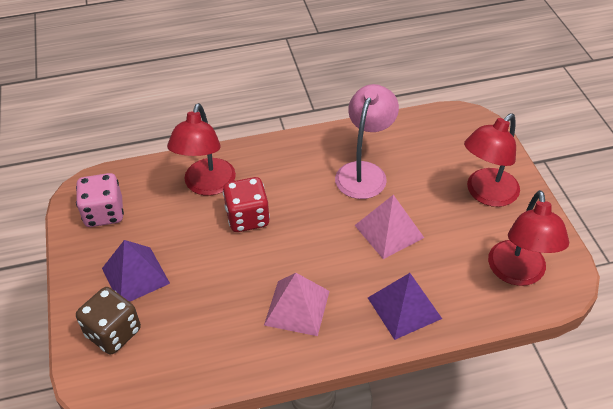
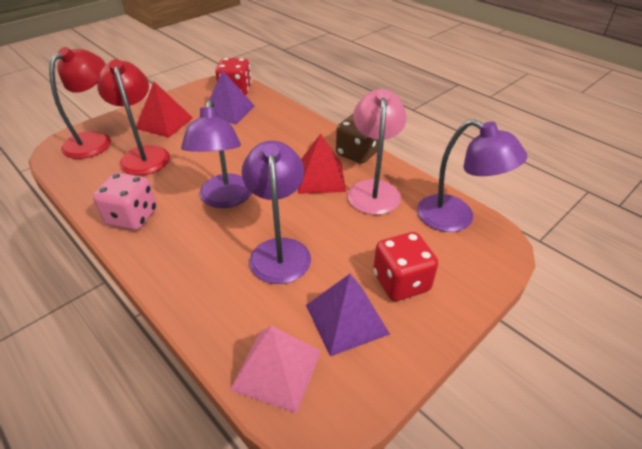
pink pyramid: 2 -> 1
purple lamp: 0 -> 3
red dice: 1 -> 2
red lamp: 3 -> 2
red pyramid: 0 -> 2

